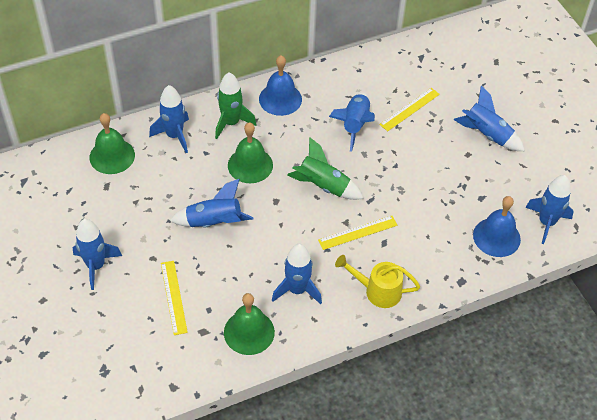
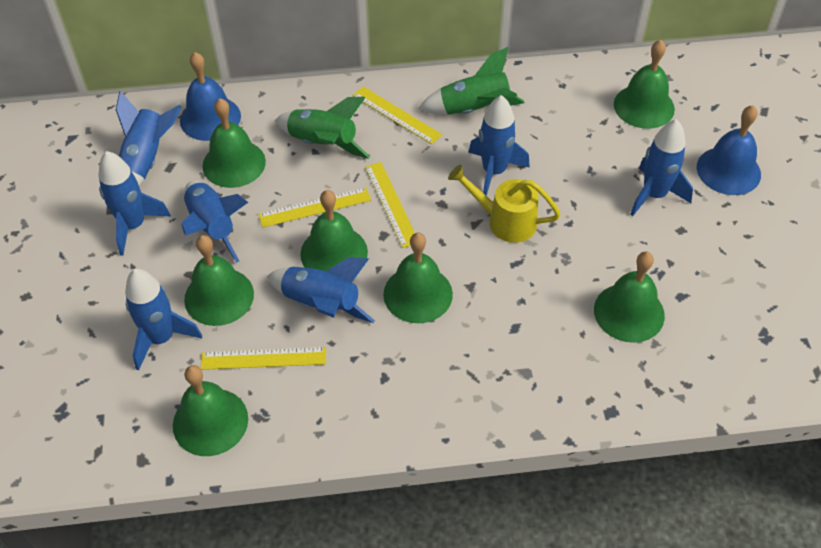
green bell: 3 -> 7
yellow ruler: 3 -> 4

